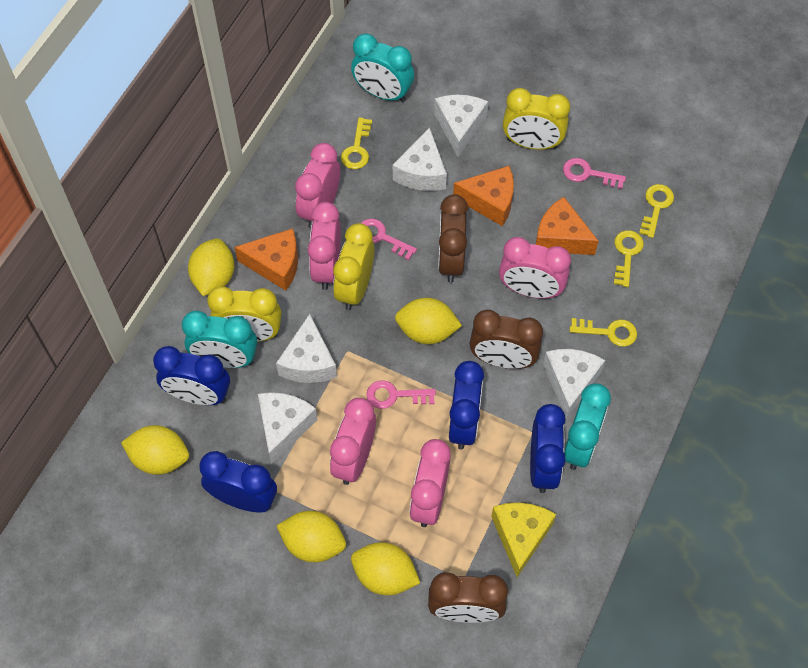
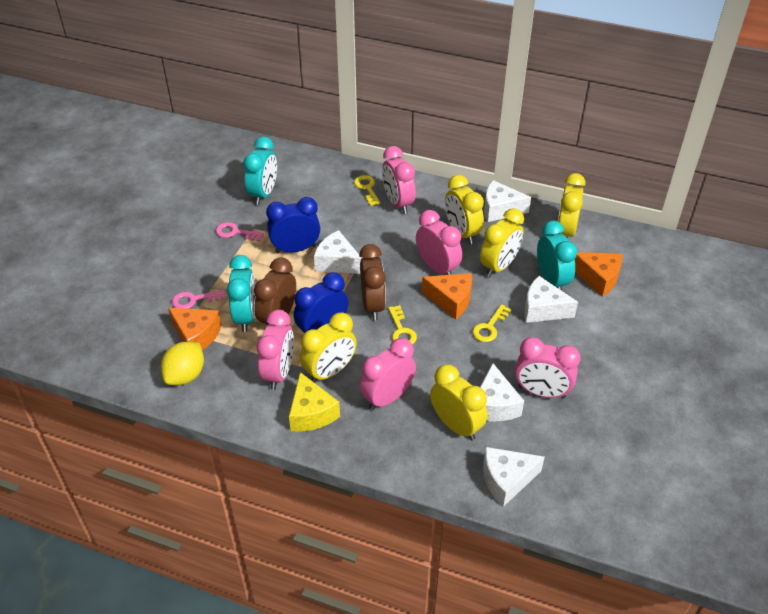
blue clock: 4 -> 2
brown clock: 3 -> 2
pink key: 3 -> 2
yellow clock: 3 -> 5
yellow key: 4 -> 3
yellow lemon: 5 -> 1

